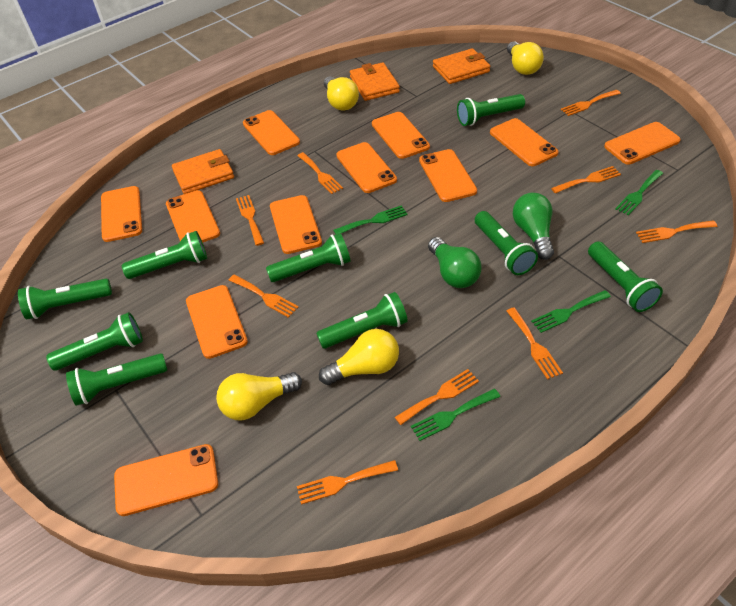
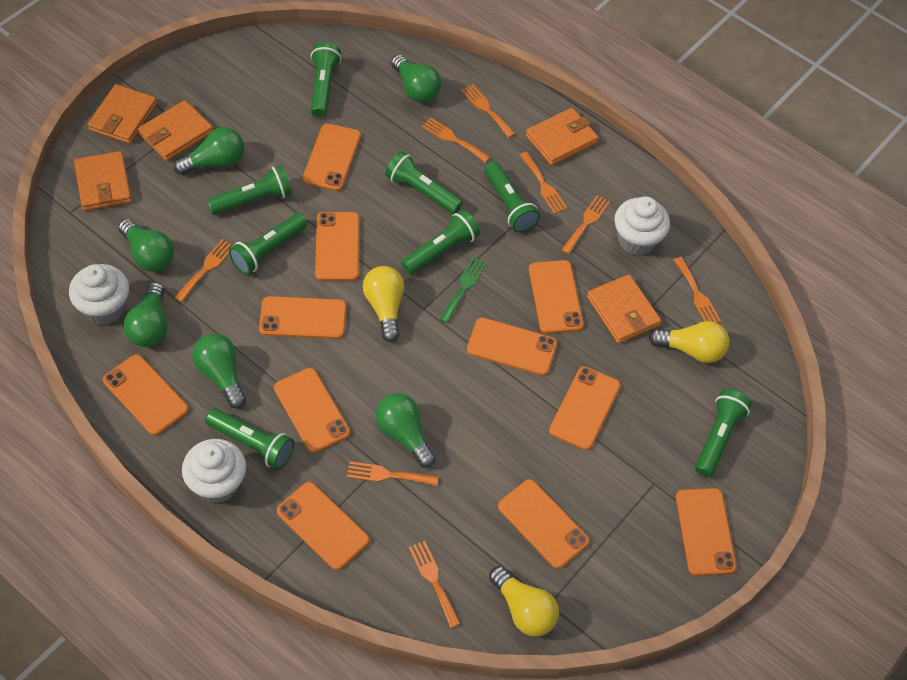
green flashlight: 9 -> 8
green fork: 4 -> 1
green light bulb: 2 -> 6
orange fork: 9 -> 8
orange wallet: 3 -> 5
white cupcake: 0 -> 3
yellow light bulb: 4 -> 3

